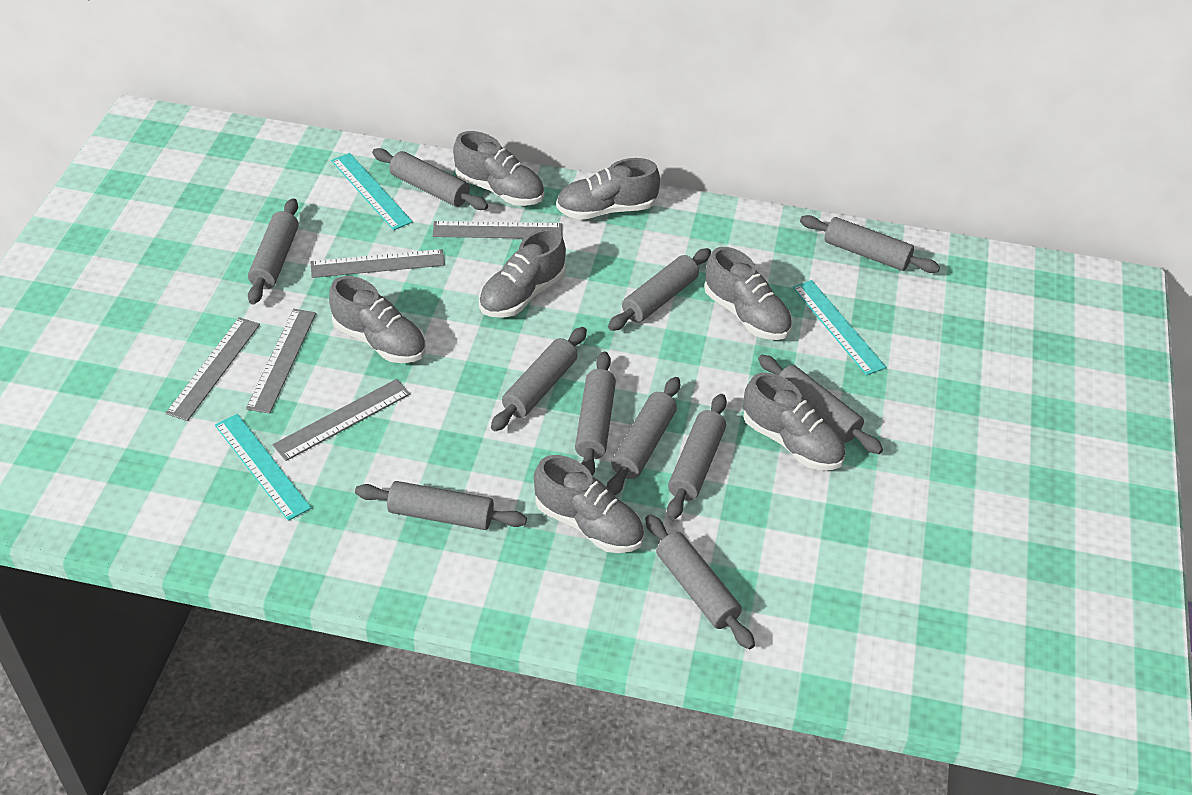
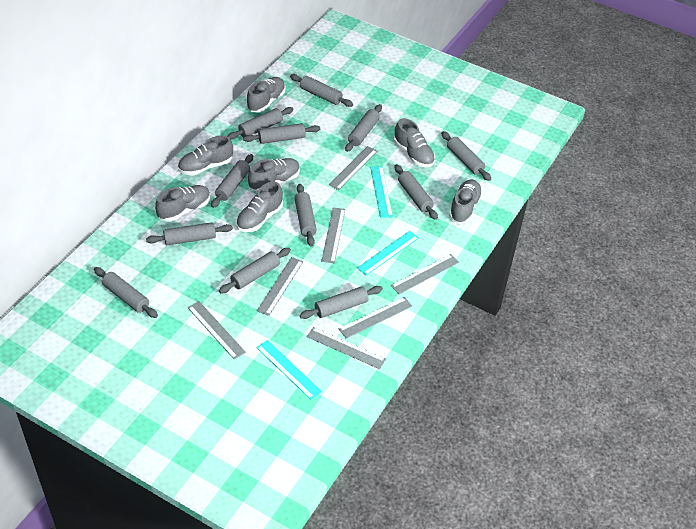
grey rolling pin: 11 -> 12
grey ruler: 5 -> 7

